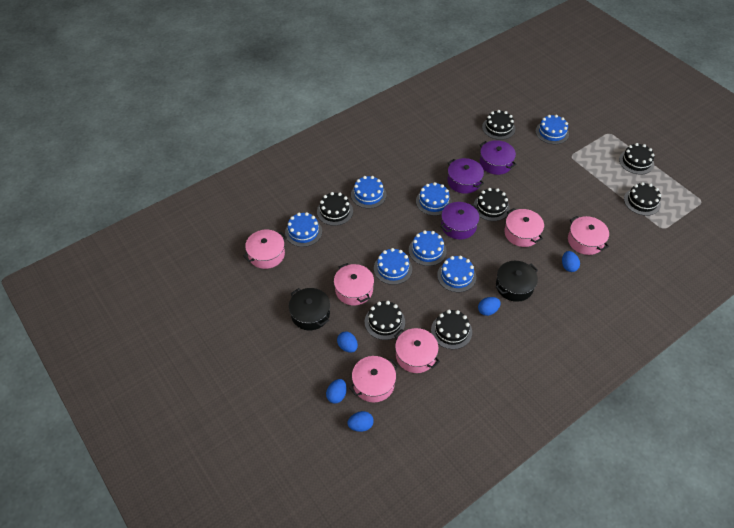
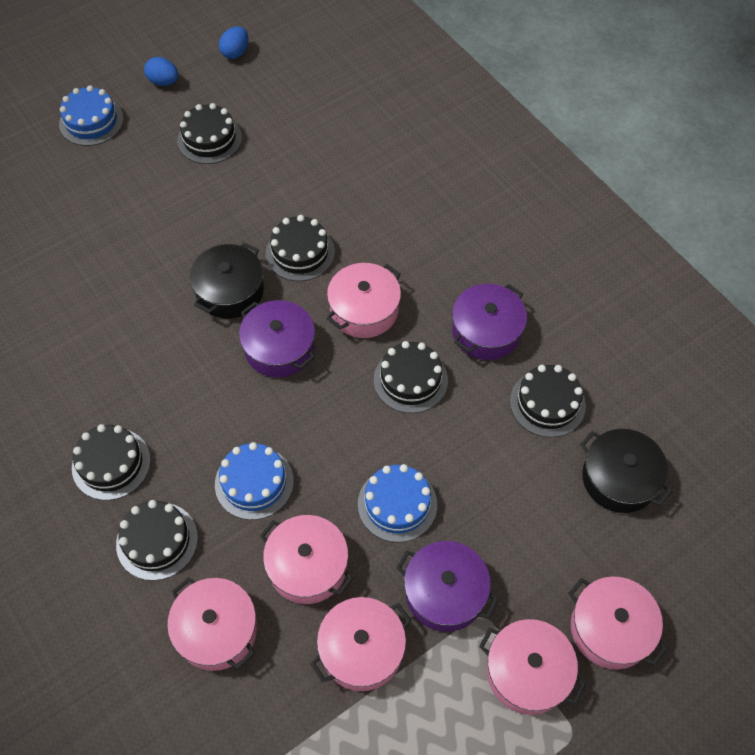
black cake: 7 -> 6
blue cake: 7 -> 3
blue egg: 5 -> 2

